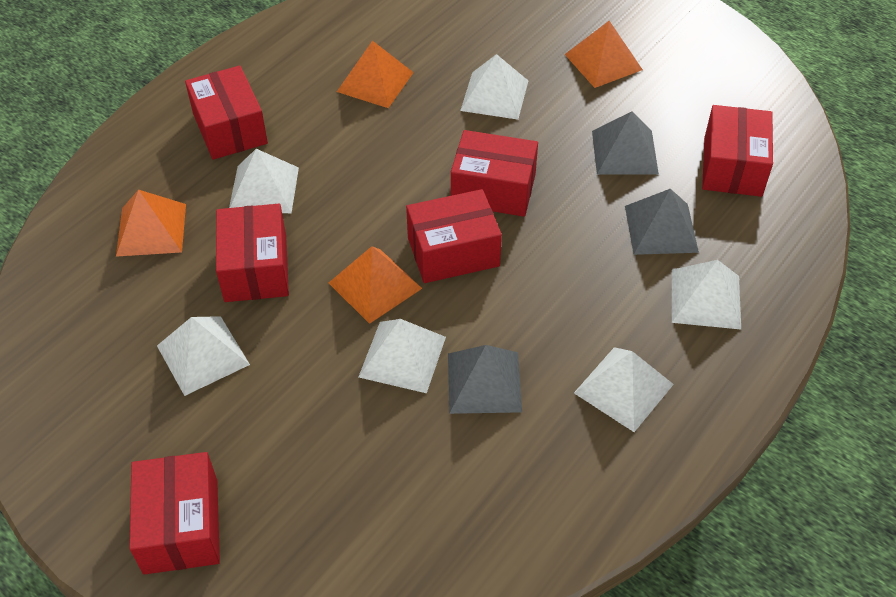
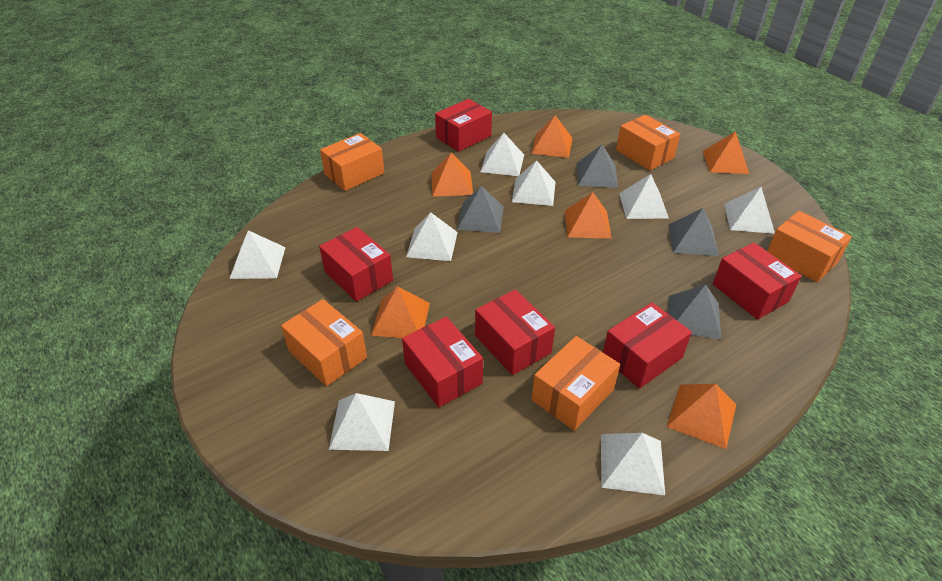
grey pyramid: 3 -> 4
orange box: 0 -> 5
orange pyramid: 4 -> 6
white pyramid: 6 -> 8

